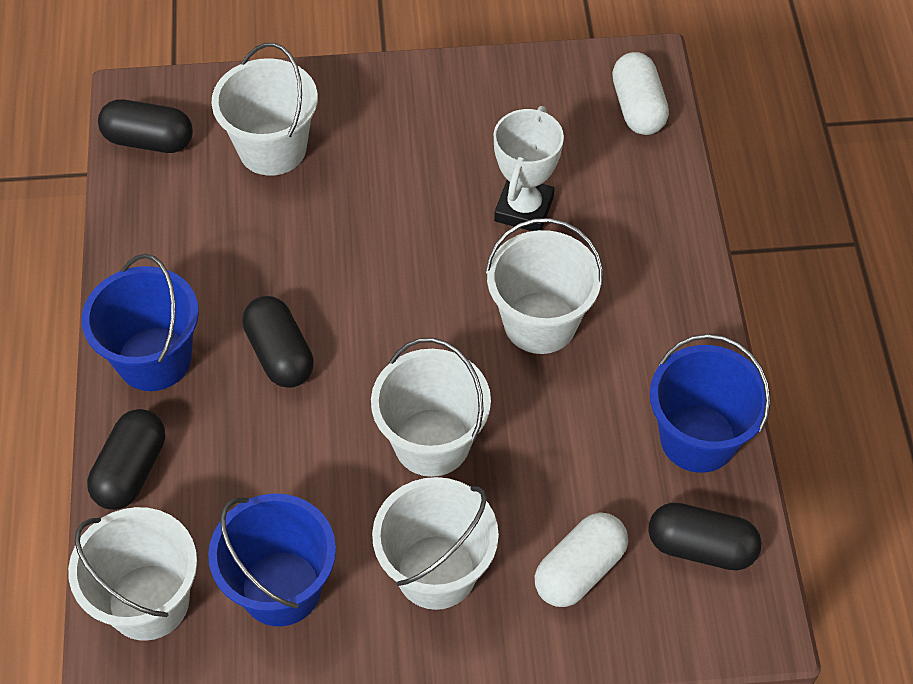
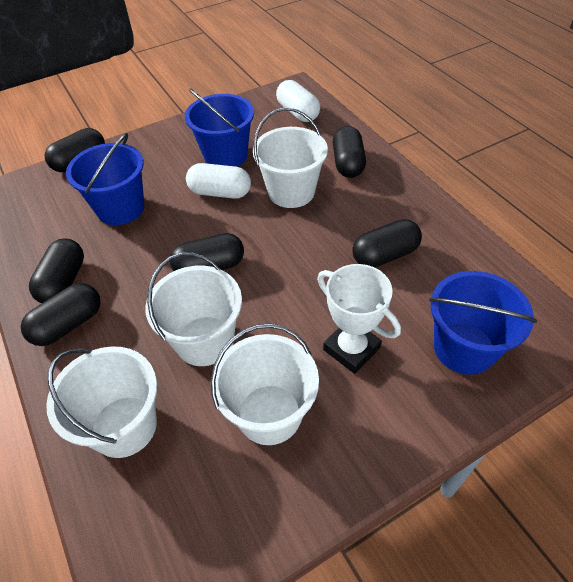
black capsule: 4 -> 6
white bucket: 5 -> 4

